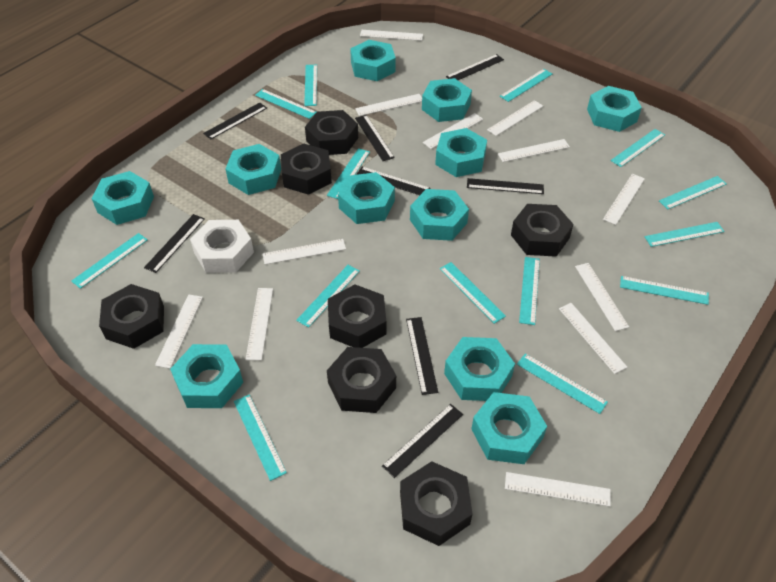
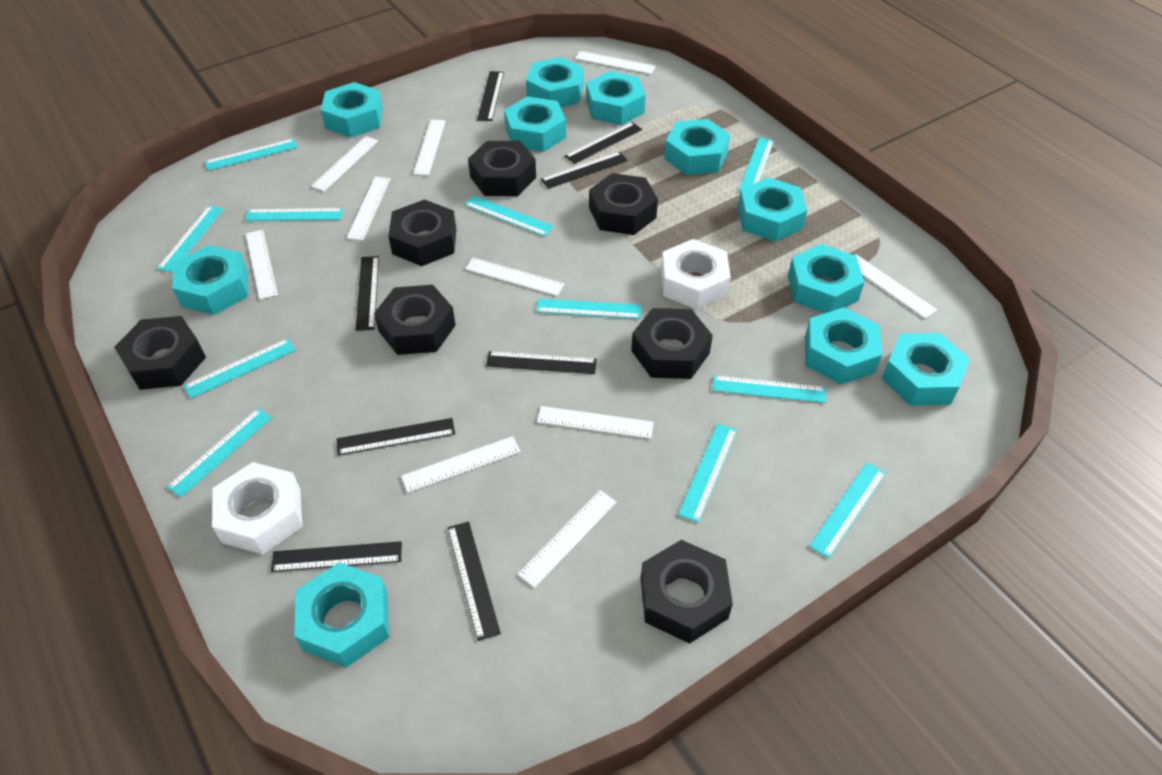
turquoise ruler: 14 -> 11
white nut: 1 -> 2
white ruler: 12 -> 10

